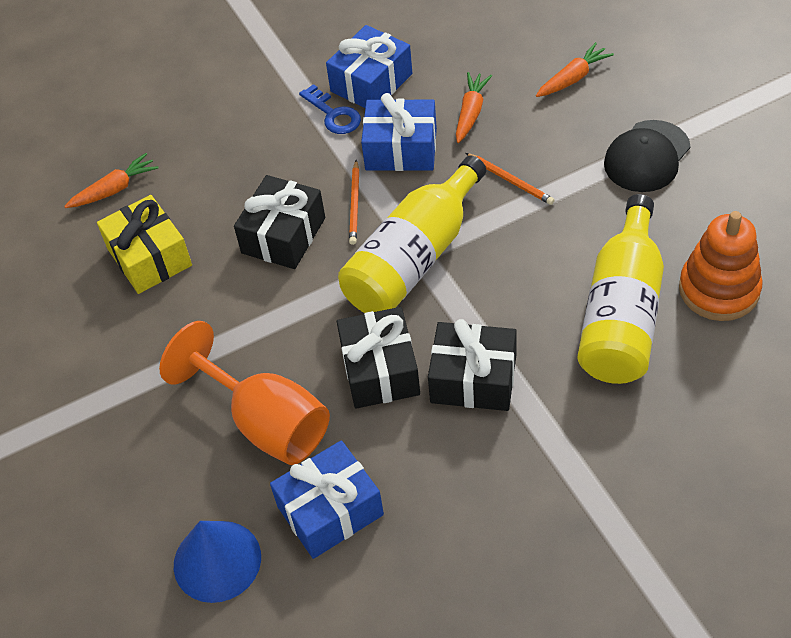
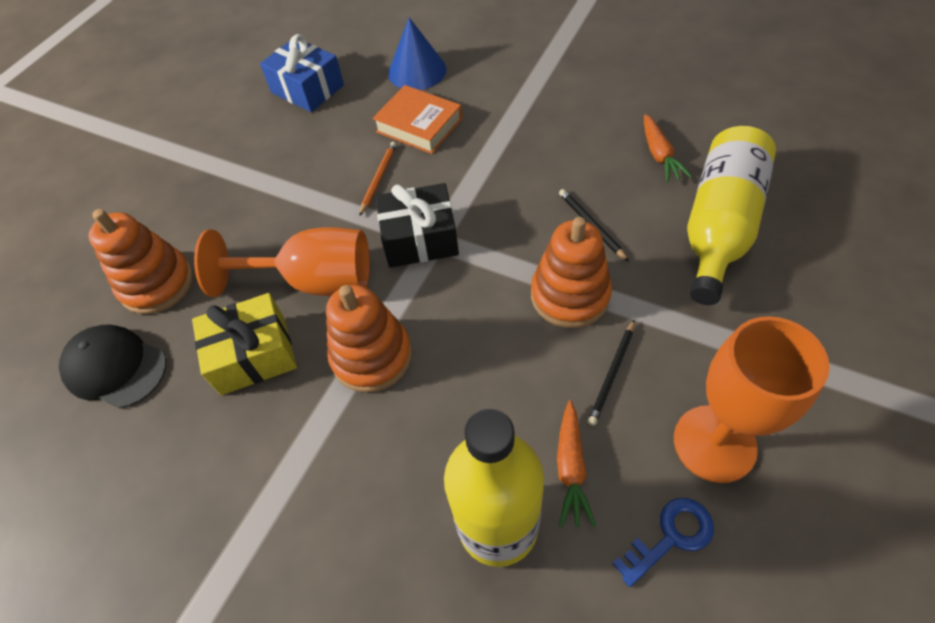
black gift: 3 -> 1
black pencil: 0 -> 2
blue gift: 3 -> 1
orange book: 0 -> 1
orange carrot: 3 -> 2
orange goblet: 1 -> 2
orange pencil: 2 -> 1
orange stacking toy: 1 -> 3

